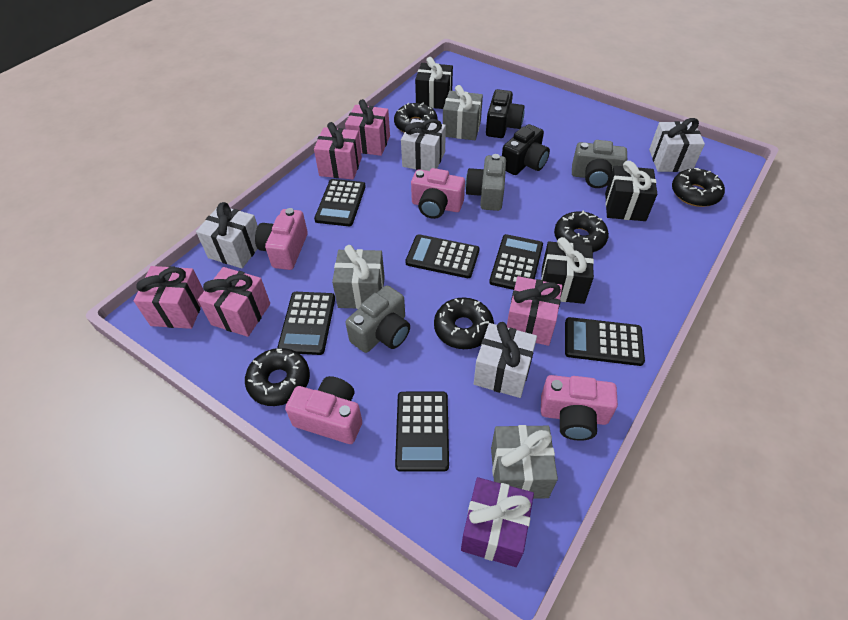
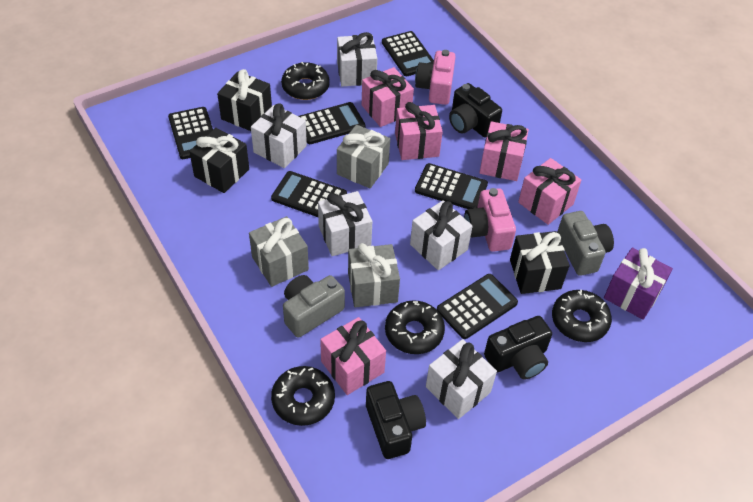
black camera: 2 -> 3
black donut: 5 -> 4
grey camera: 3 -> 2
pink camera: 4 -> 2
white gift: 4 -> 5

